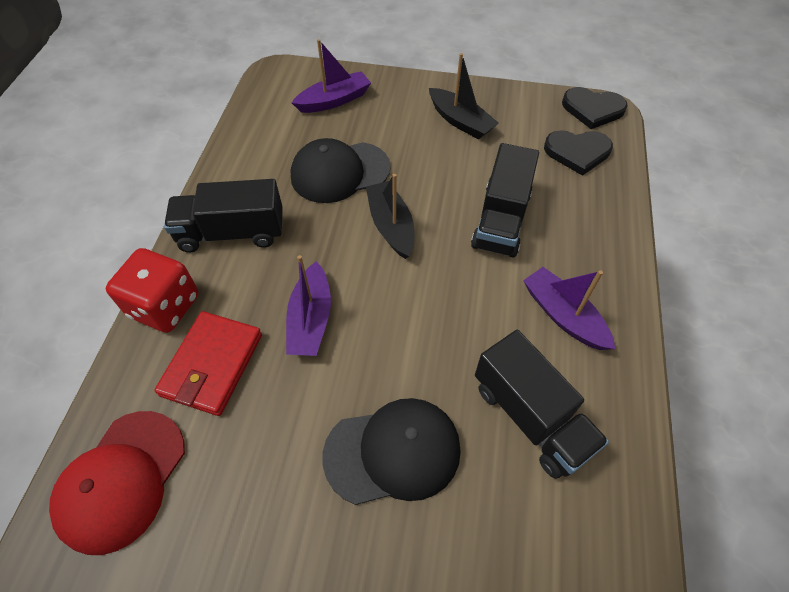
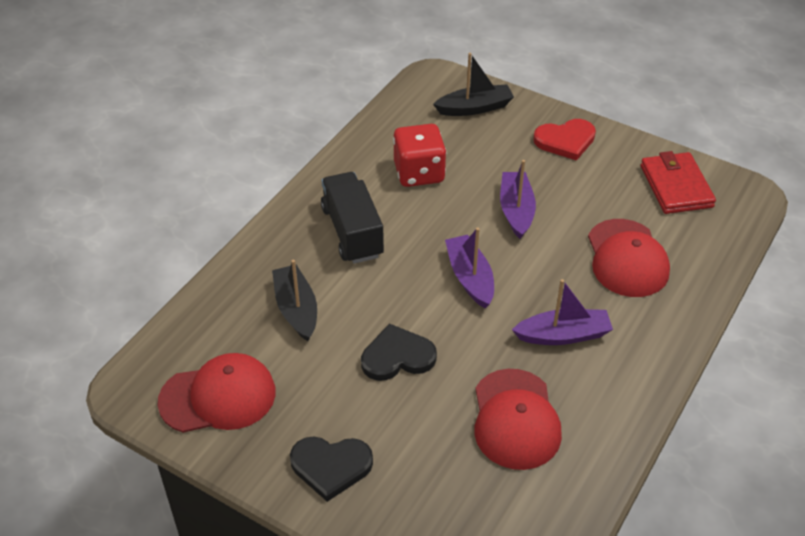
black cap: 2 -> 0
black truck: 3 -> 1
red cap: 1 -> 3
red heart: 0 -> 1

